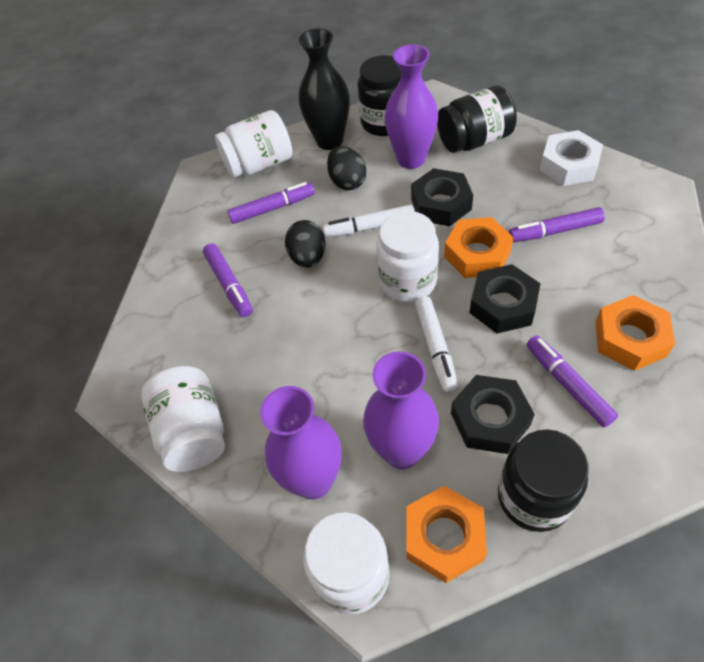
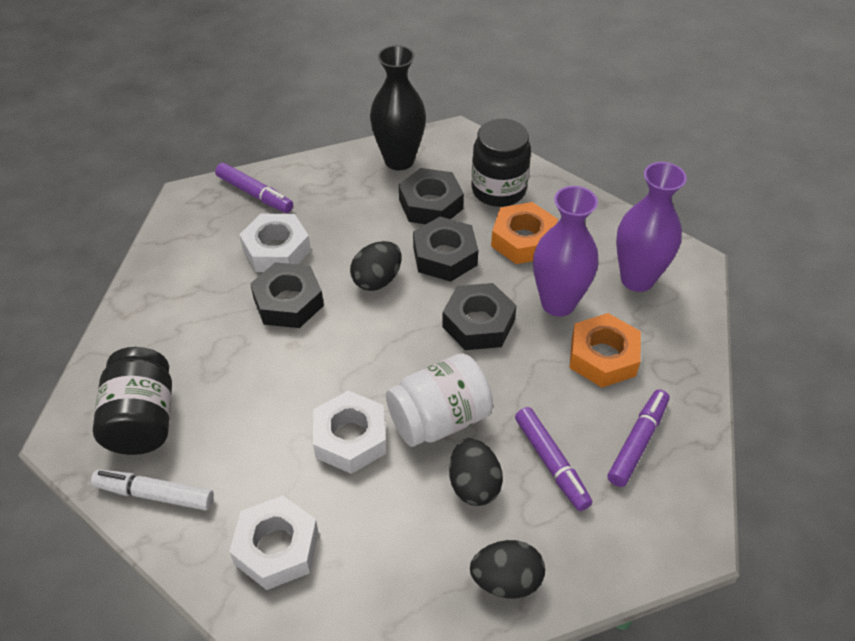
black egg: 2 -> 3
black jar: 3 -> 2
black nut: 3 -> 4
orange nut: 3 -> 2
purple marker: 4 -> 3
purple vase: 3 -> 2
white jar: 4 -> 1
white marker: 2 -> 1
white nut: 1 -> 3

